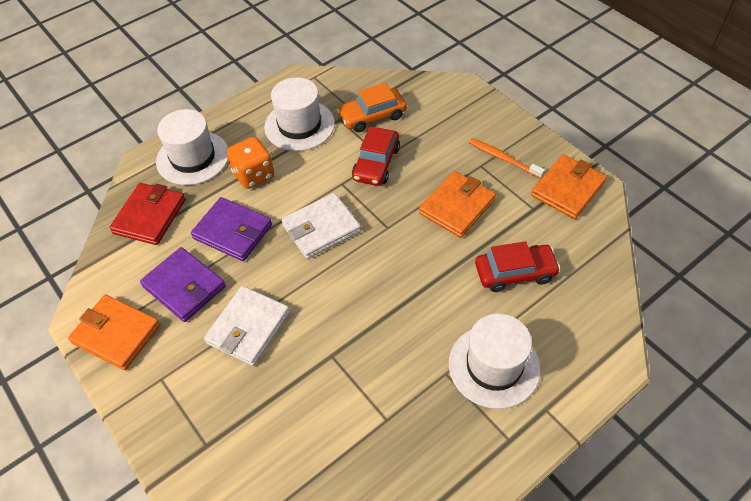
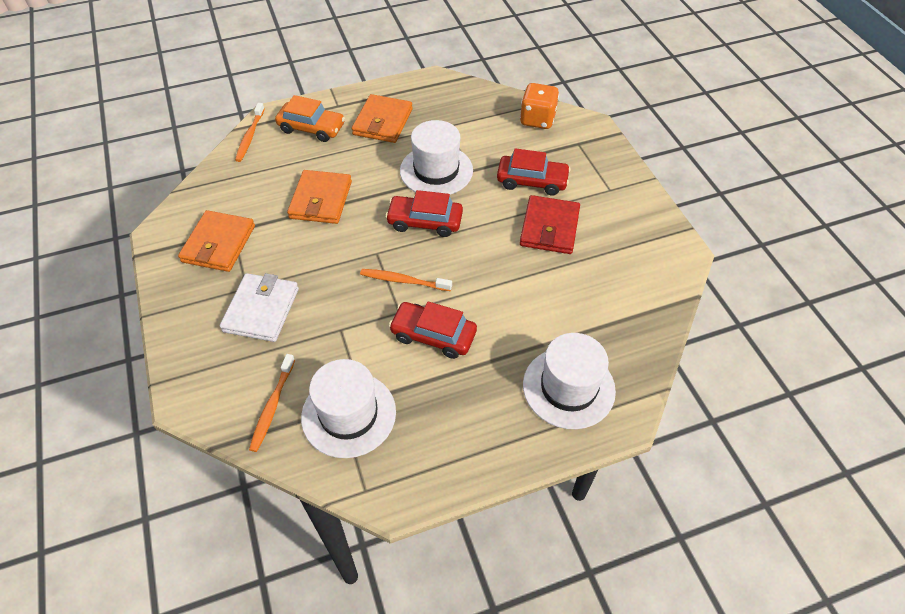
orange toothbrush: 1 -> 3
purple wallet: 2 -> 0
red car: 2 -> 3
white wallet: 2 -> 1

